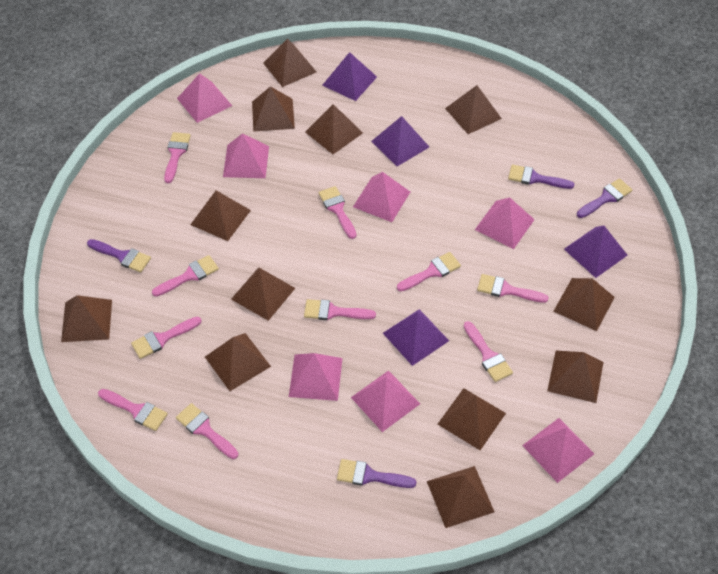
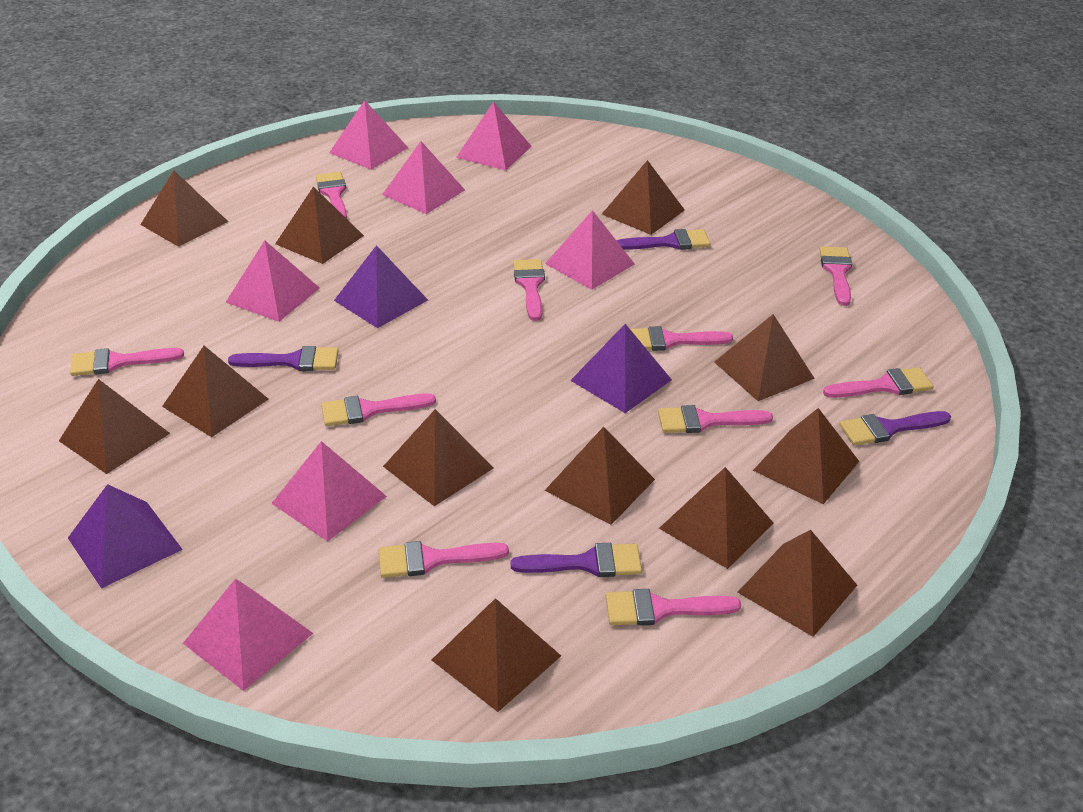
purple pyramid: 4 -> 3

